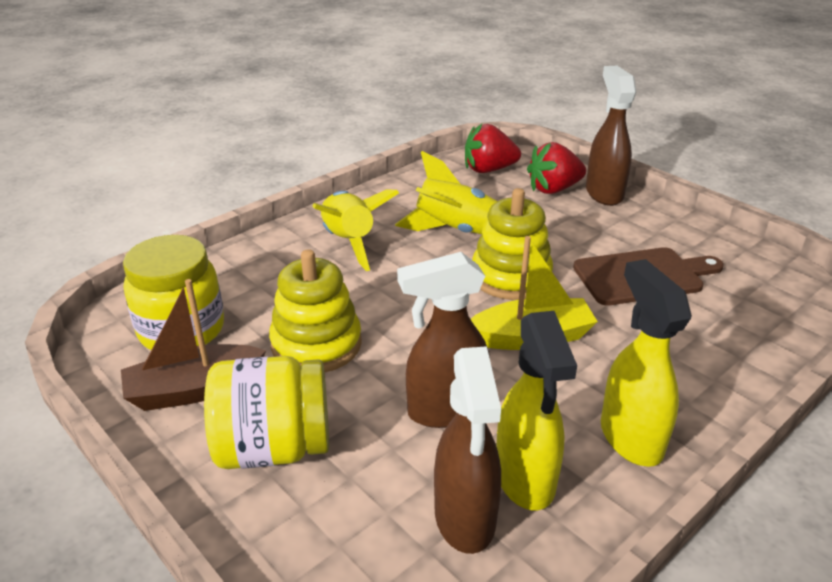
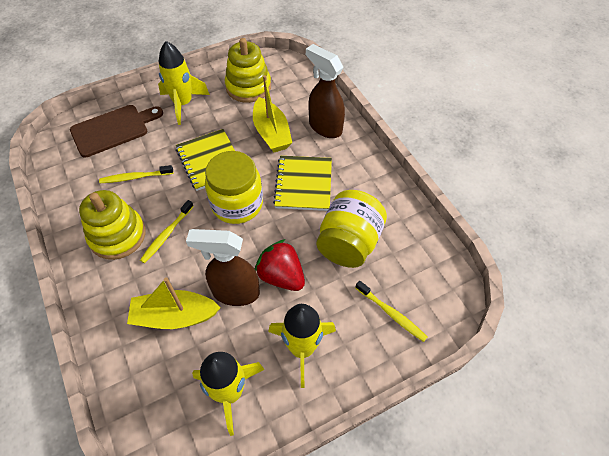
brown boat: 1 -> 0
brown spray bottle: 3 -> 2
red strawberry: 2 -> 1
yellow boat: 1 -> 2
yellow notebook: 0 -> 2
yellow rocket: 2 -> 3
yellow spray bottle: 2 -> 0
yellow toothbrush: 0 -> 3

